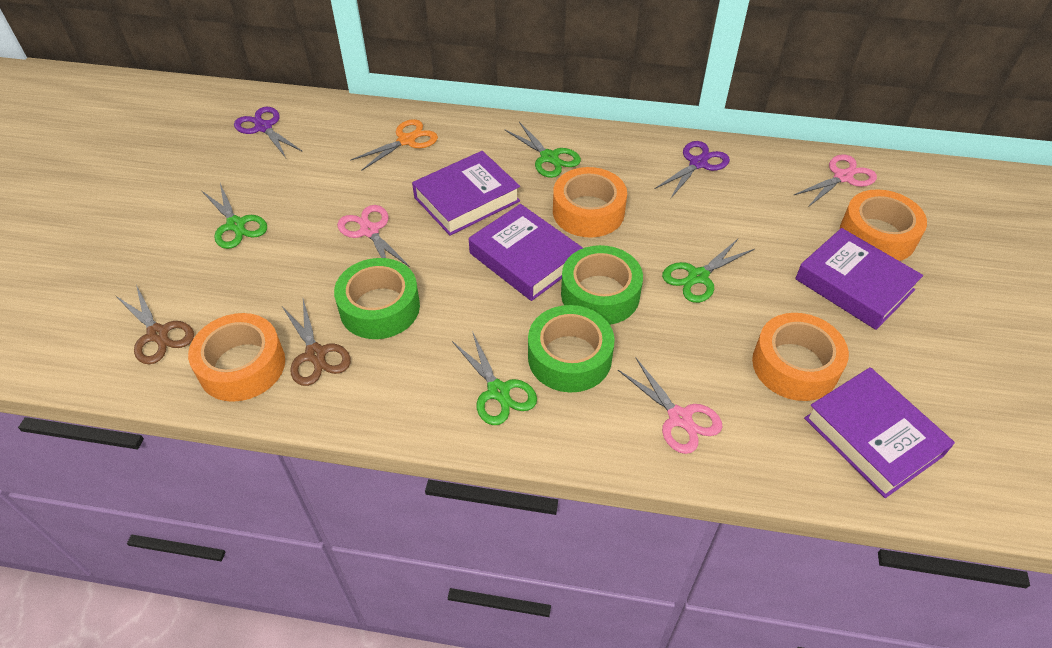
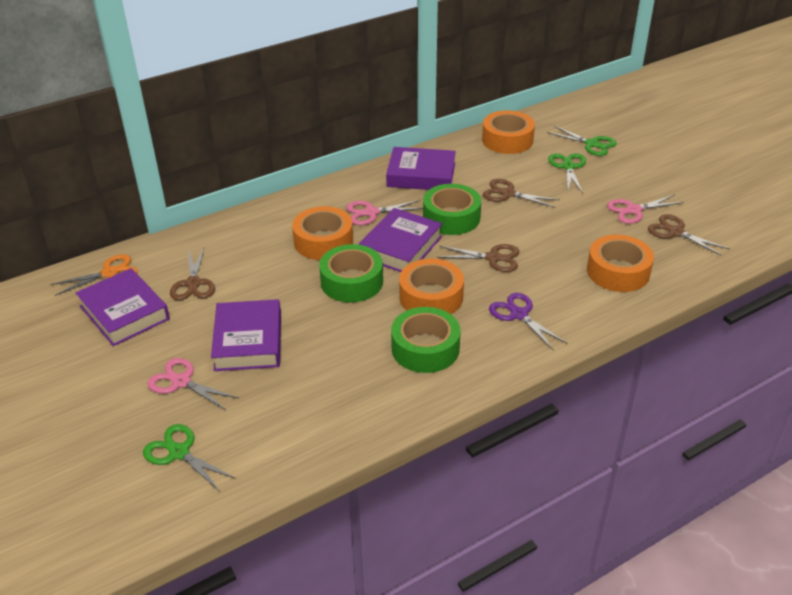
brown scissors: 2 -> 4
green scissors: 4 -> 3
purple scissors: 2 -> 1

